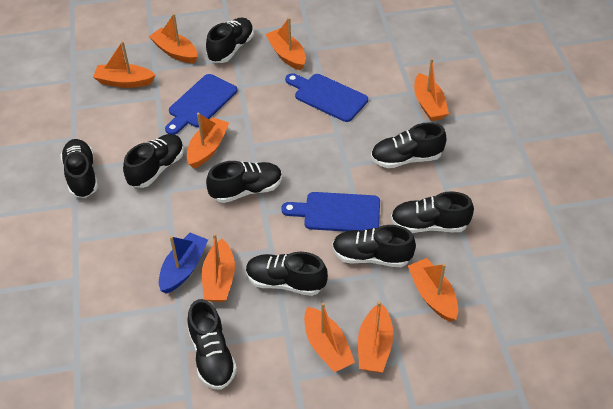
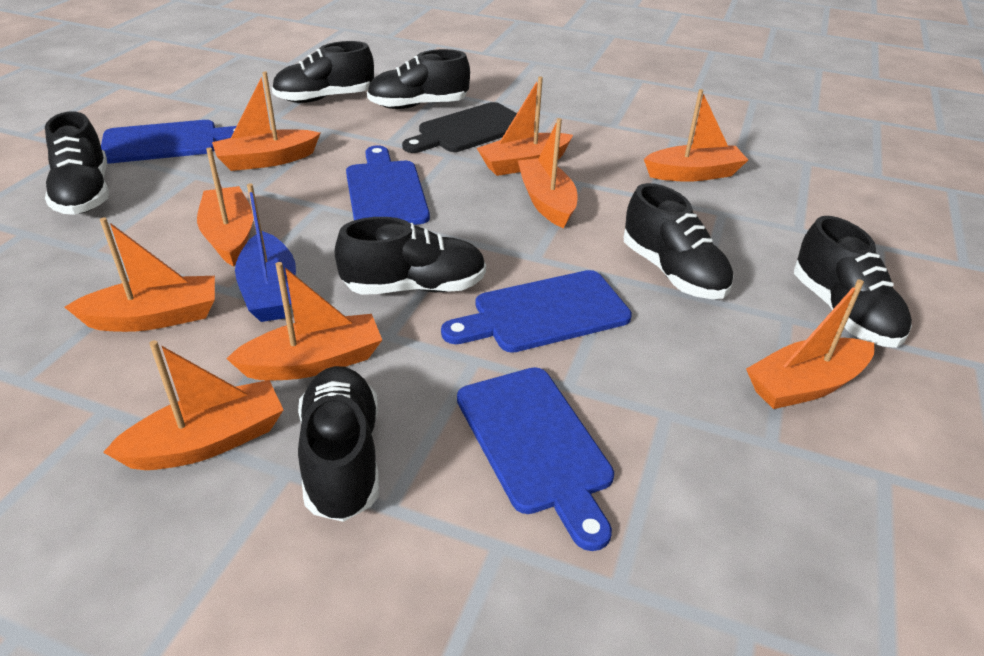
black cutting board: 0 -> 1
black shoe: 9 -> 7
blue cutting board: 3 -> 4

